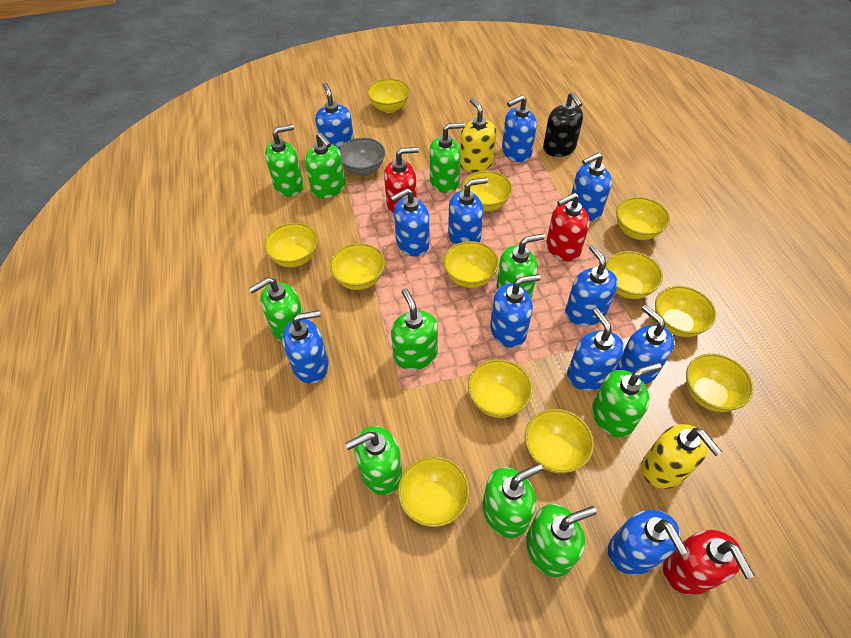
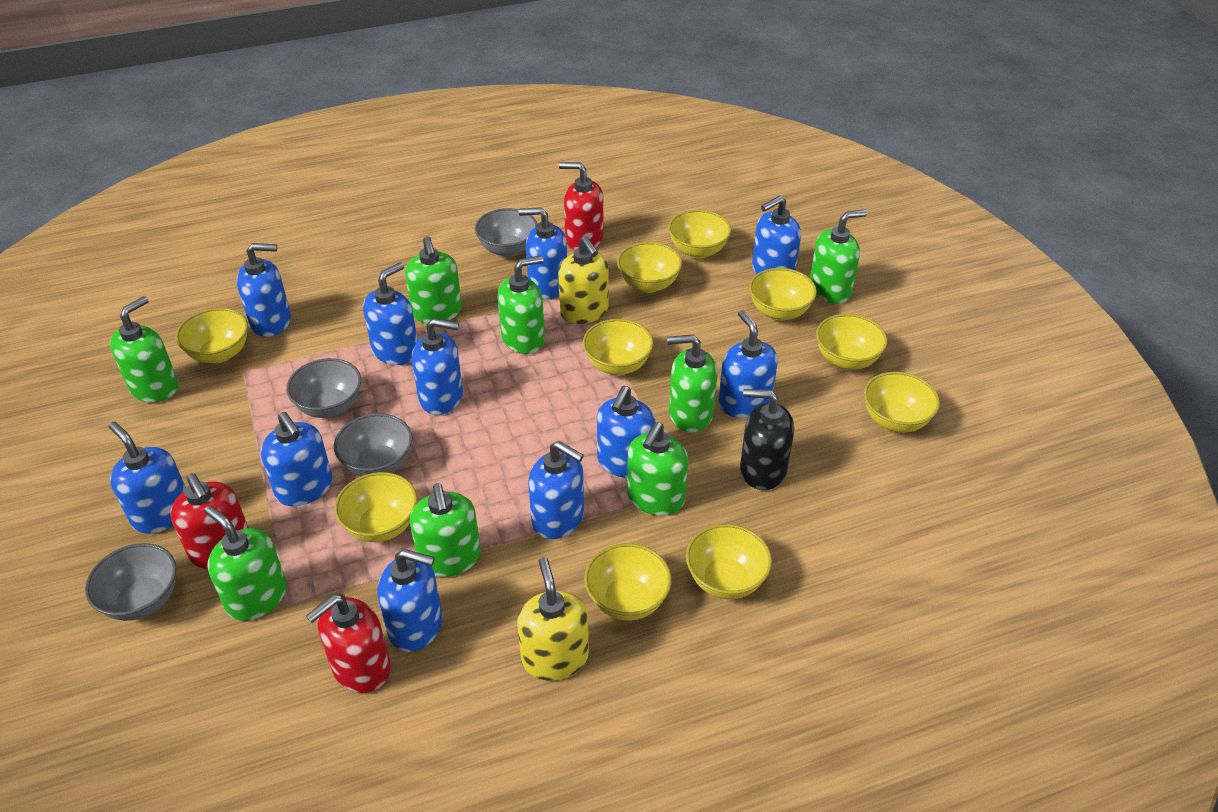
green soap dispenser: 10 -> 8
grey bowl: 1 -> 4
yellow bowl: 12 -> 10

